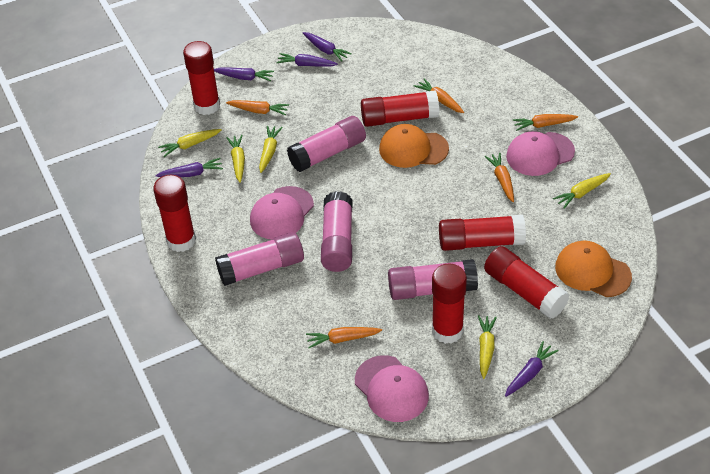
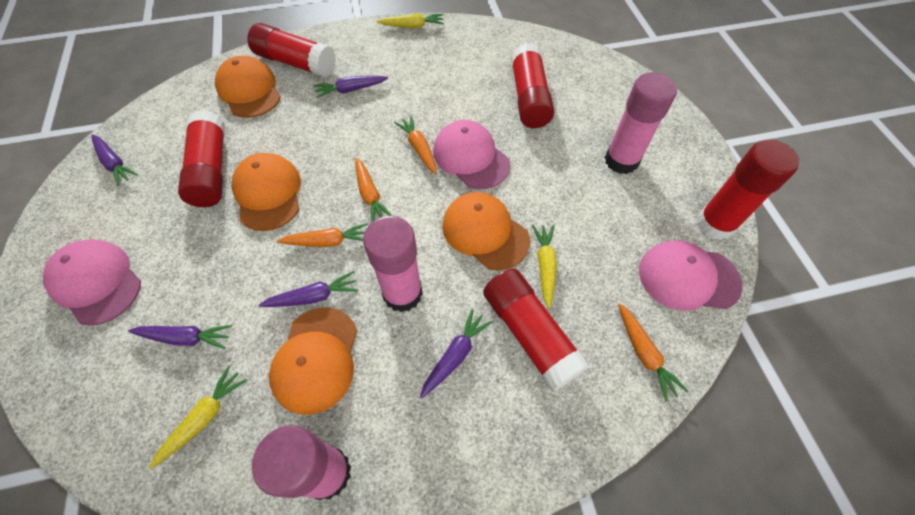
orange cap: 2 -> 4
orange carrot: 5 -> 4
pink glue stick: 4 -> 3
red glue stick: 6 -> 5
yellow carrot: 5 -> 3

